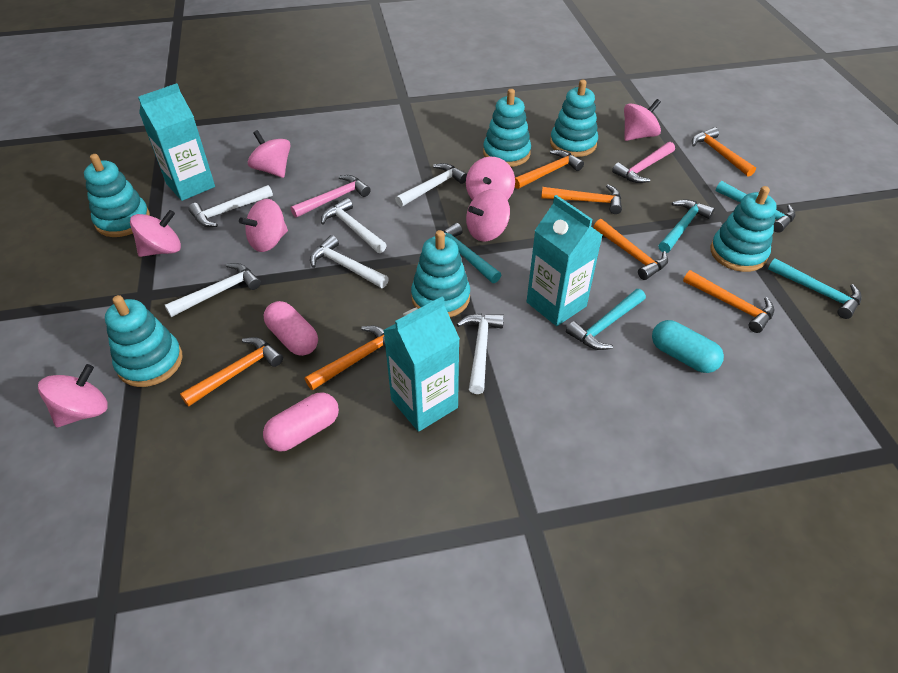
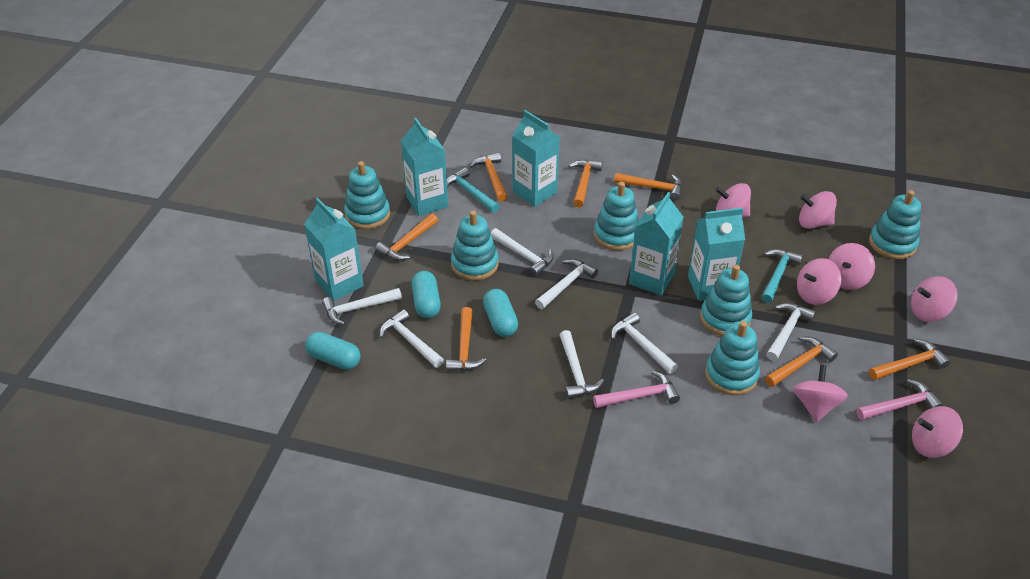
pink capsule: 2 -> 0
turquoise capsule: 1 -> 3
turquoise carton: 3 -> 5
turquoise hammer: 5 -> 2
white hammer: 6 -> 7

